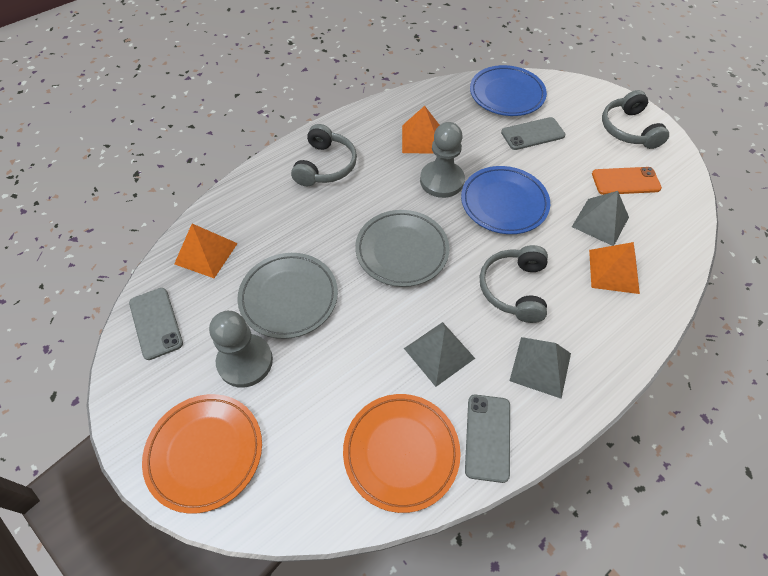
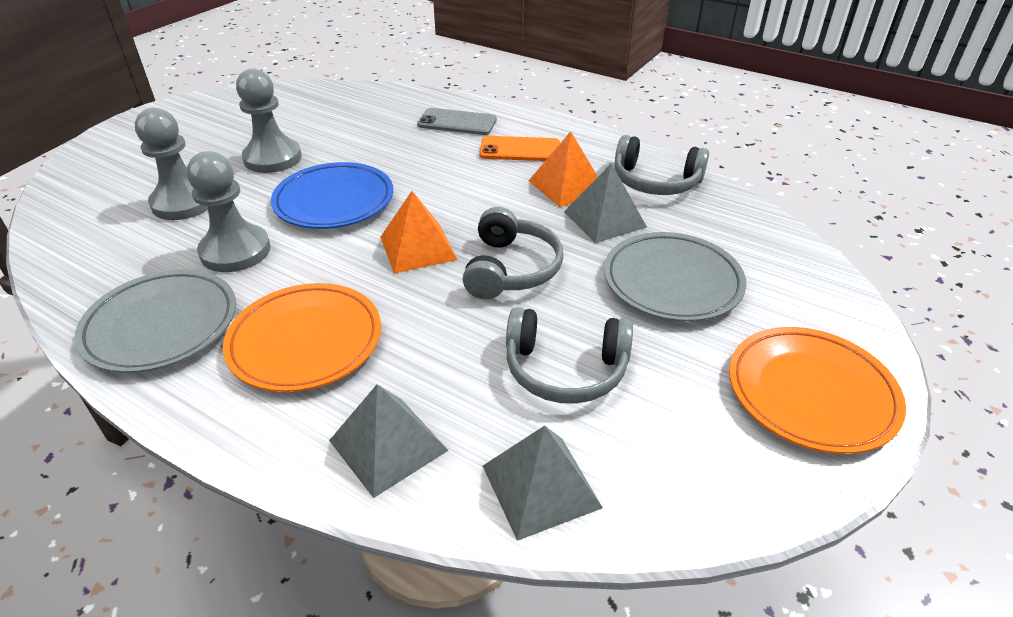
blue plate: 2 -> 1
grey pawn: 2 -> 3
grey phone: 3 -> 1
orange pyramid: 3 -> 2

